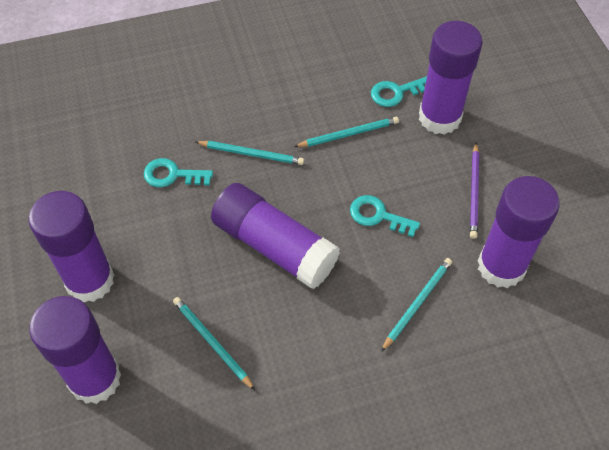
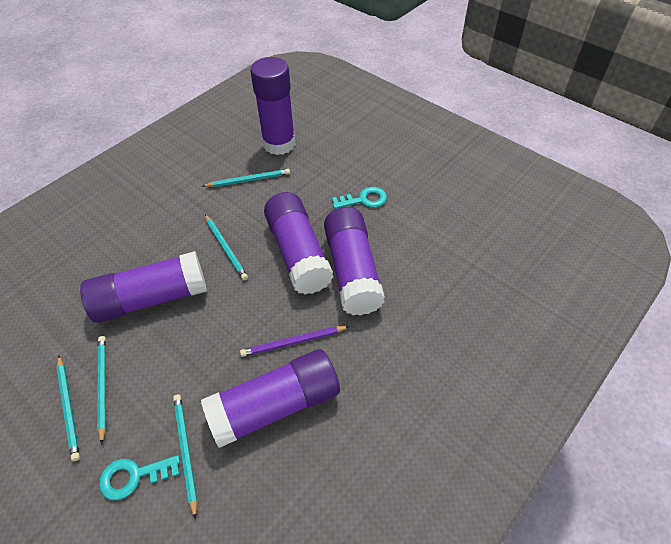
turquoise key: 3 -> 2
turquoise pencil: 4 -> 5

